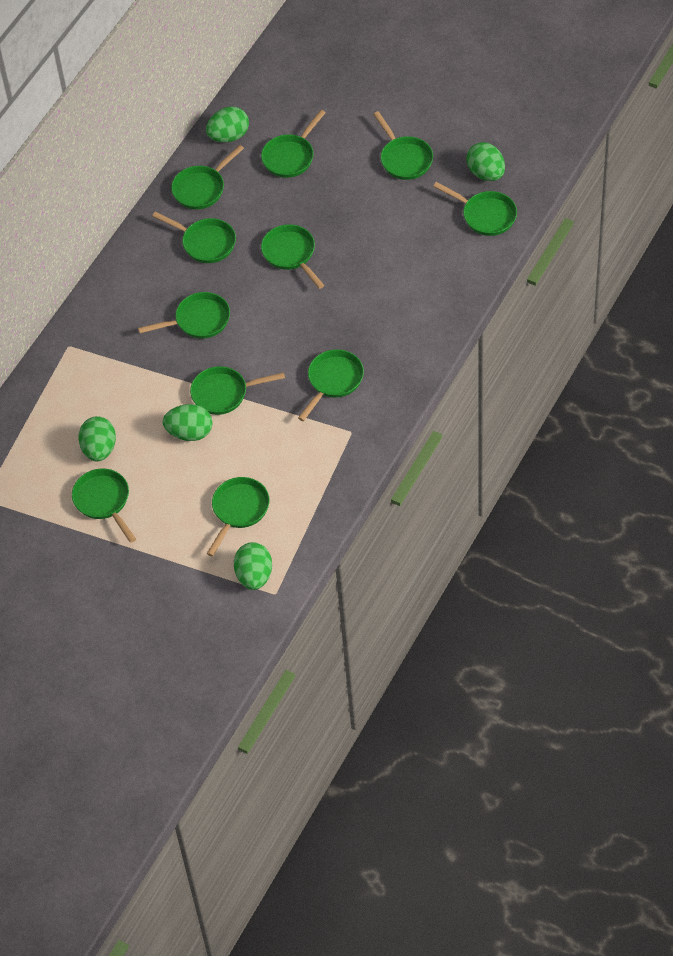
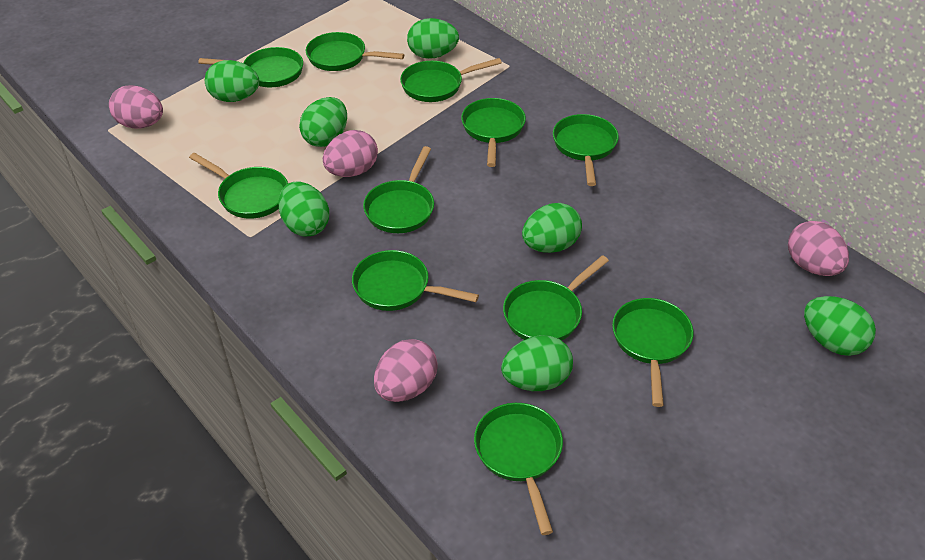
green egg: 5 -> 7
pink egg: 0 -> 4

